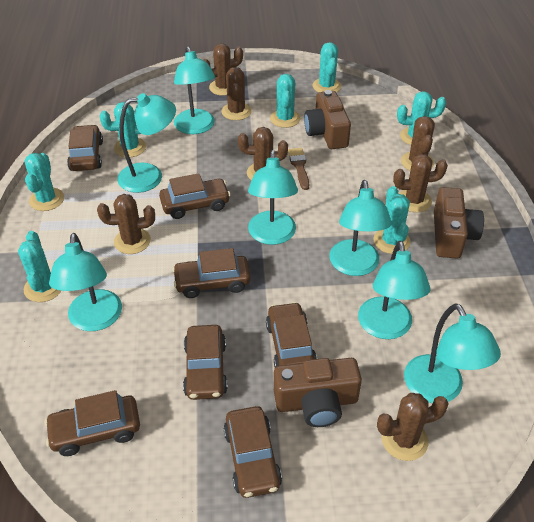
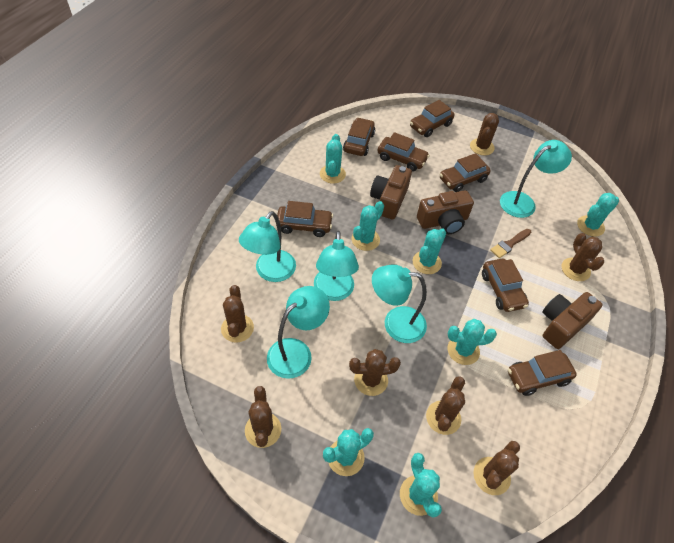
turquoise lamp: 7 -> 5

